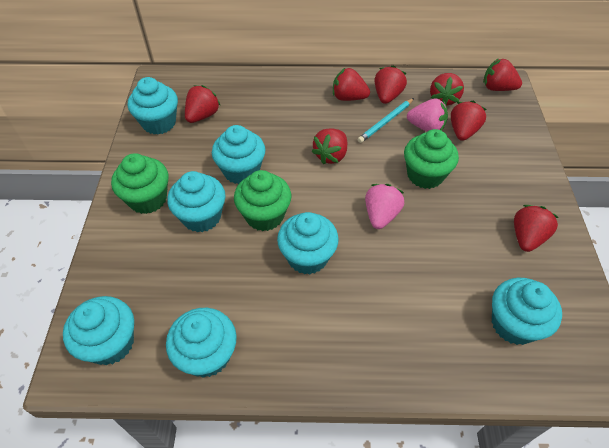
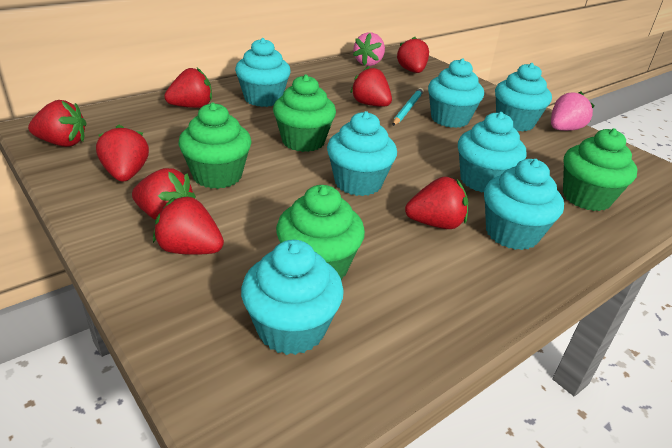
green cupcake: 3 -> 4

